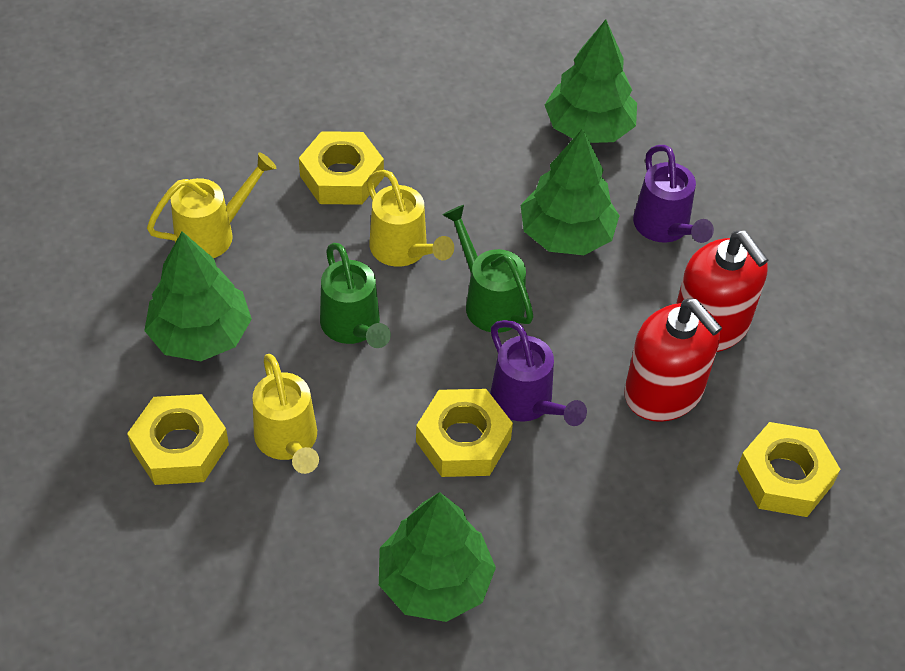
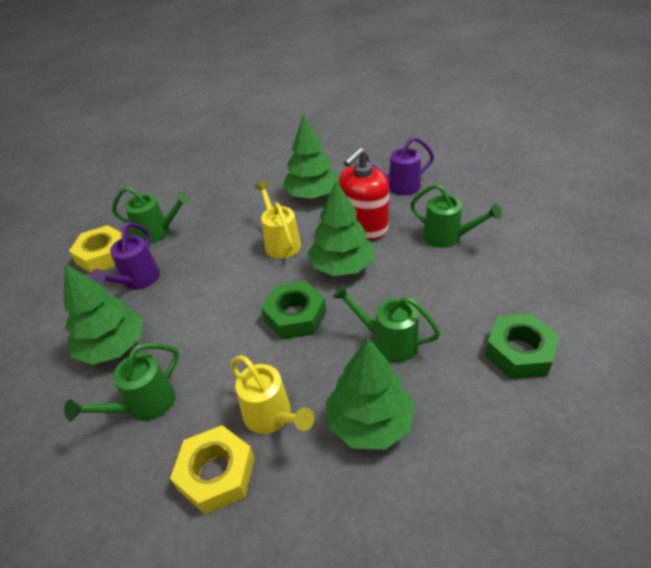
green nut: 0 -> 2
green watering can: 2 -> 4
red soap dispenser: 2 -> 1
yellow nut: 4 -> 2
yellow watering can: 3 -> 2

